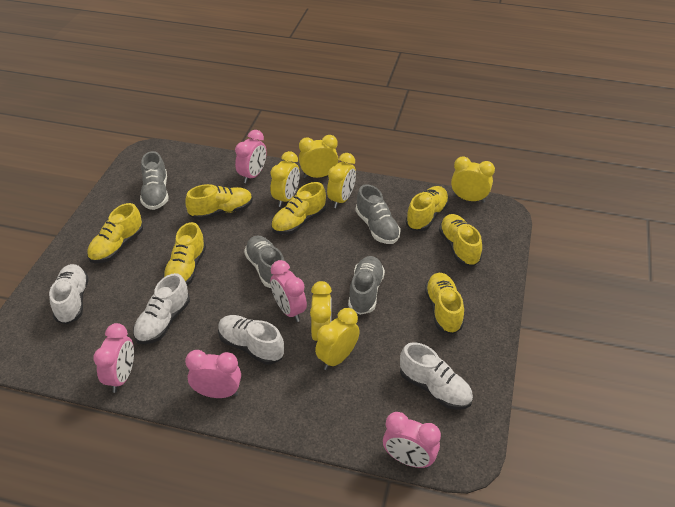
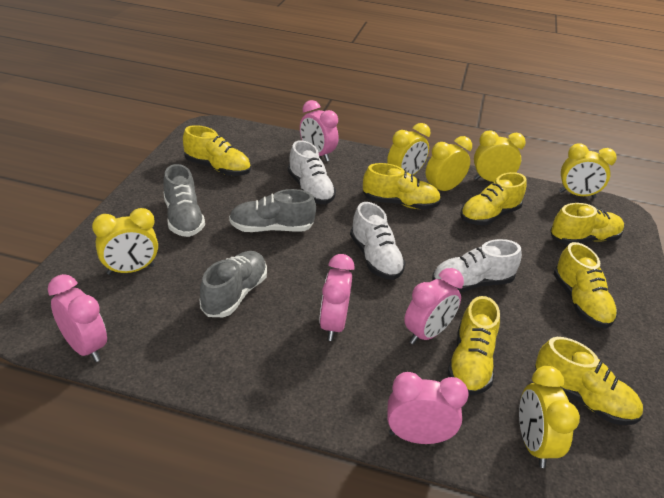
grey shoe: 4 -> 3
white shoe: 4 -> 3

